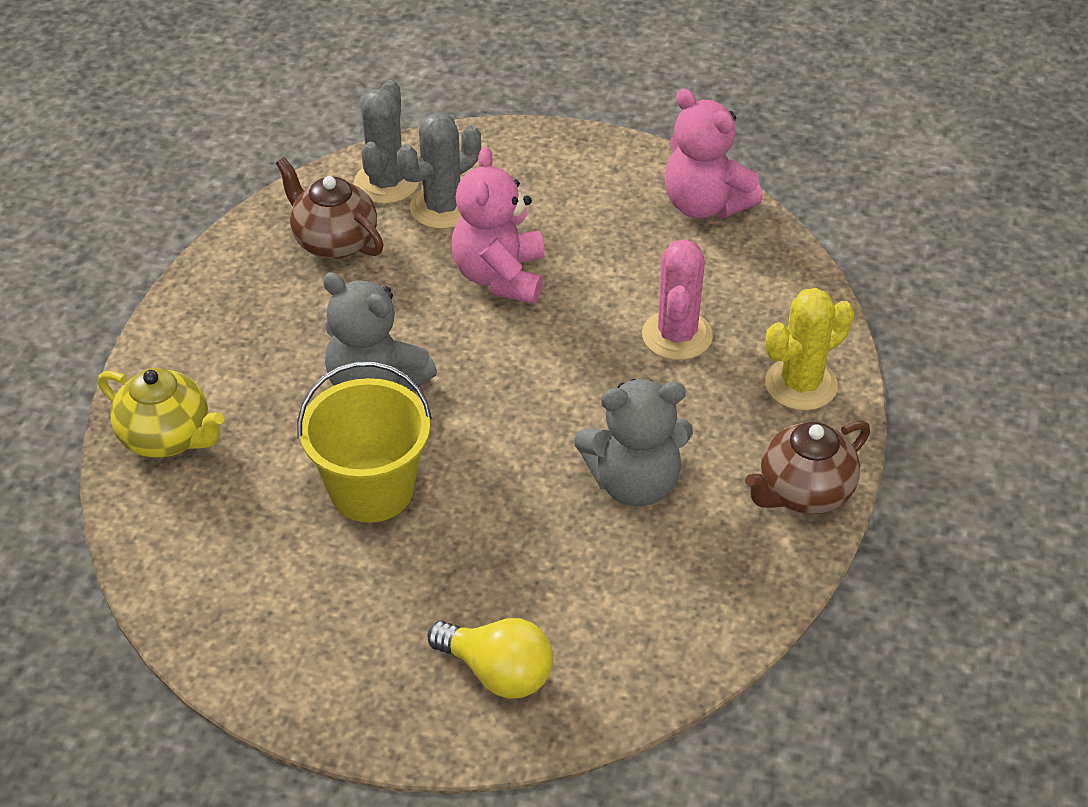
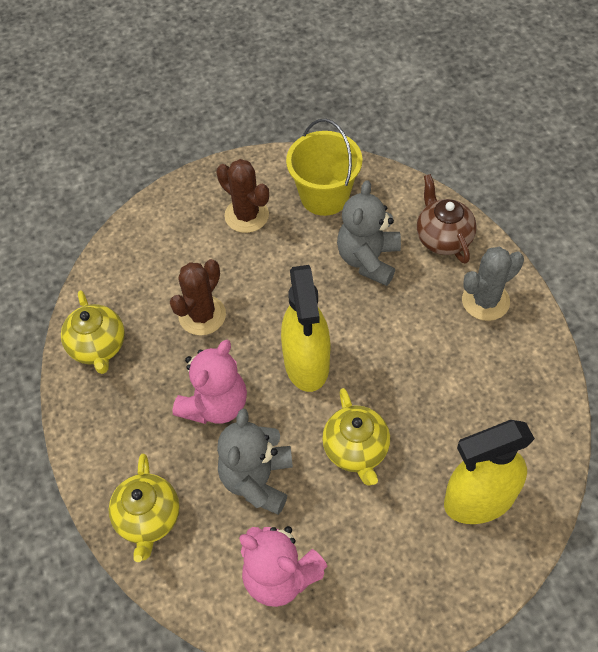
brown cactus: 0 -> 2
brown teapot: 2 -> 1
grey cactus: 2 -> 1
pink cactus: 1 -> 0
yellow cactus: 1 -> 0
yellow light bulb: 1 -> 0
yellow spray bottle: 0 -> 2
yellow teapot: 1 -> 3

